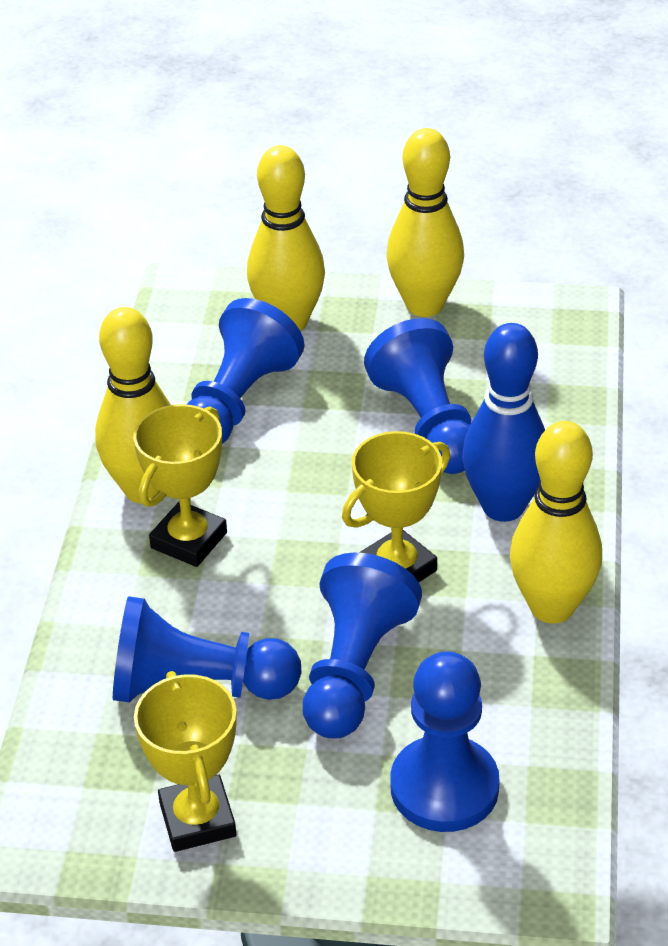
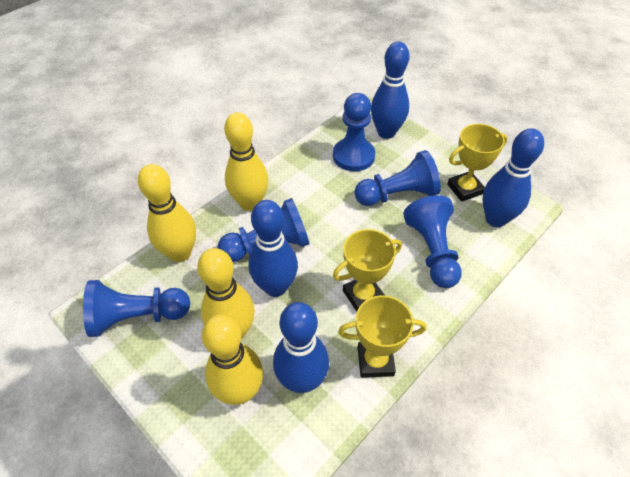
blue bowling pin: 1 -> 4

